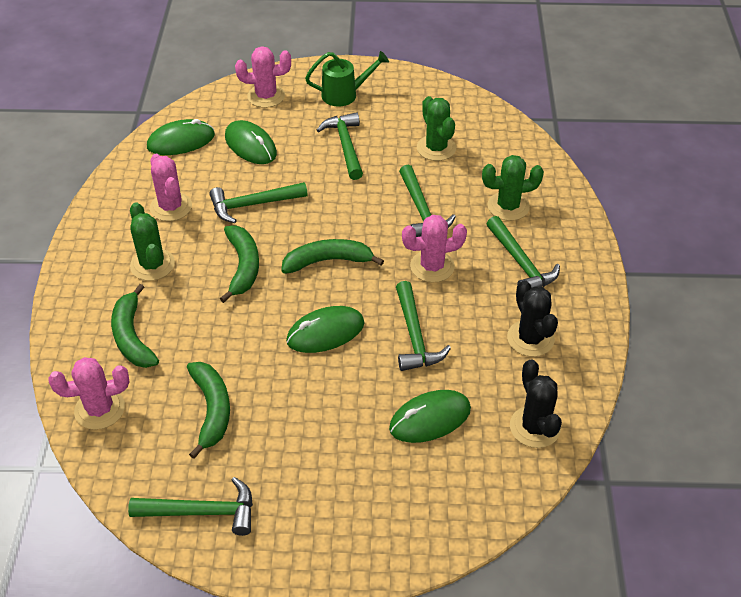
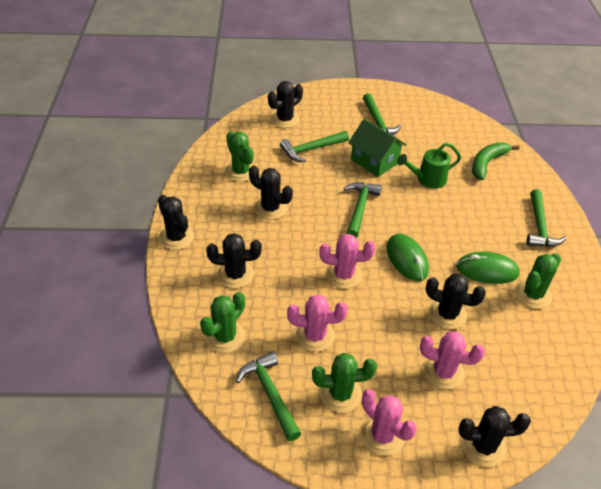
black cactus: 2 -> 6
green banana: 4 -> 1
green cactus: 3 -> 4
green hammer: 6 -> 5
green house: 0 -> 1
green mouse: 4 -> 2

